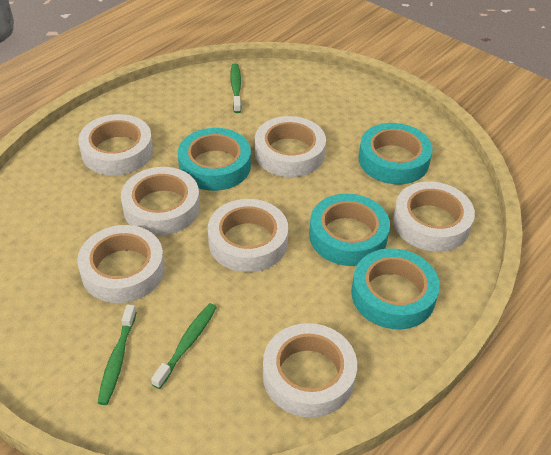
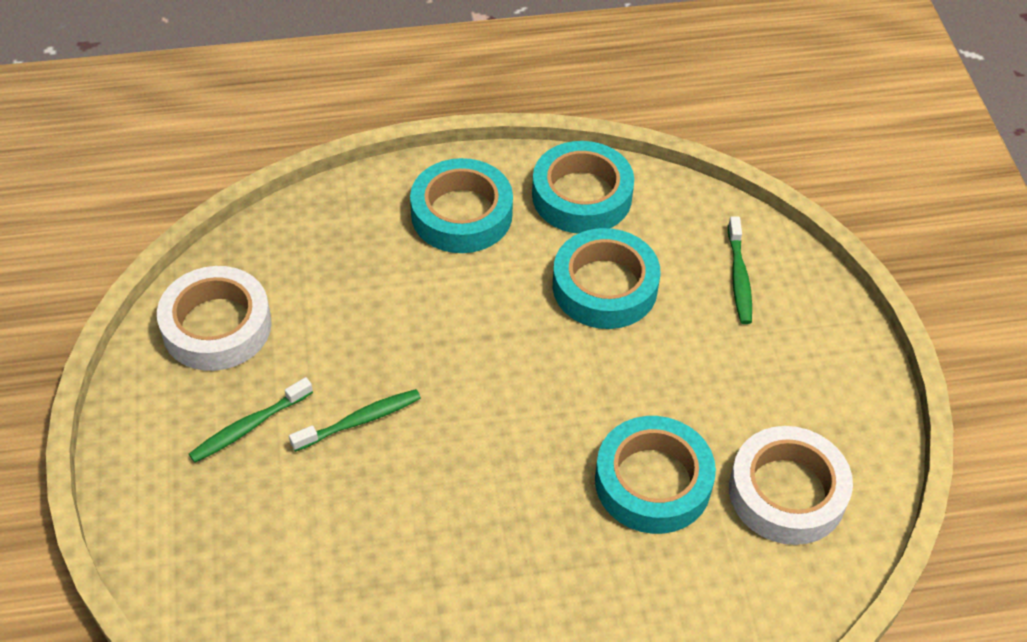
white tape: 7 -> 2

